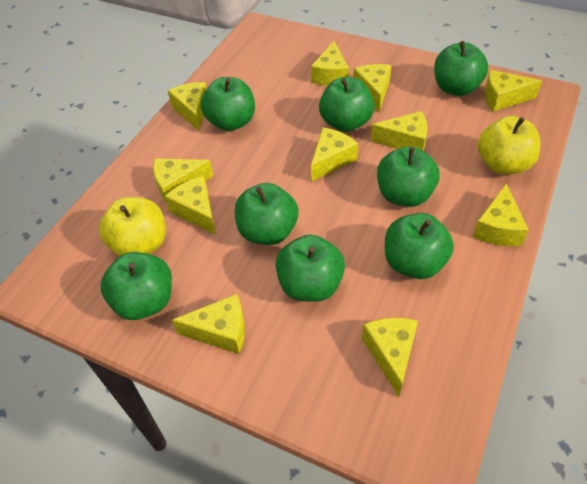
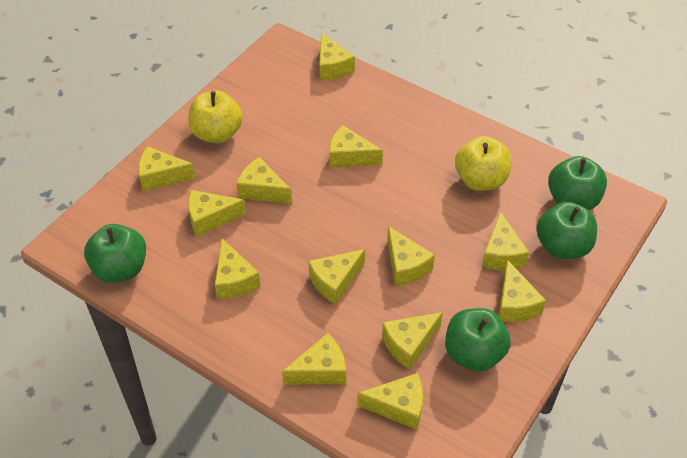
green apple: 8 -> 4
yellow cheese: 11 -> 13

